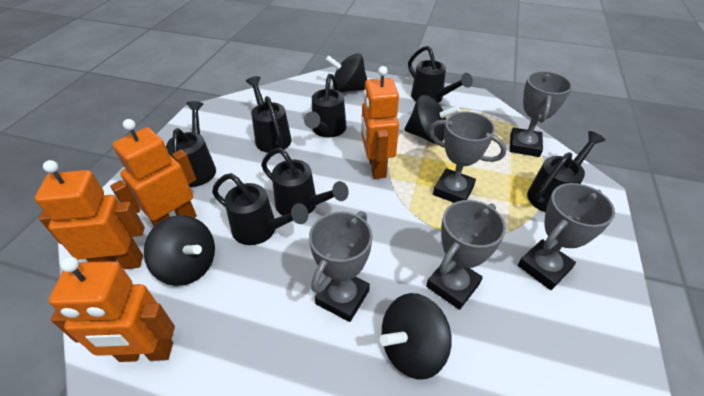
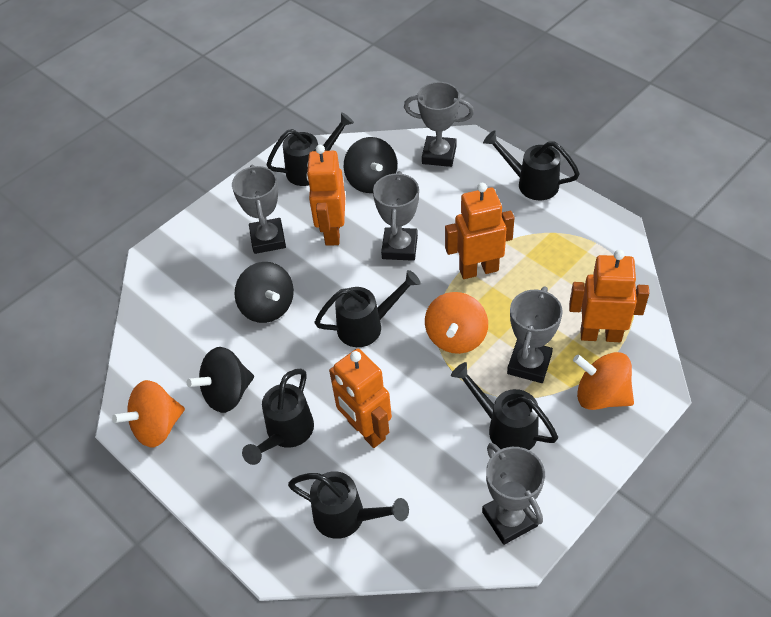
black spinning top: 4 -> 3
black watering can: 7 -> 6
orange spinning top: 0 -> 3

